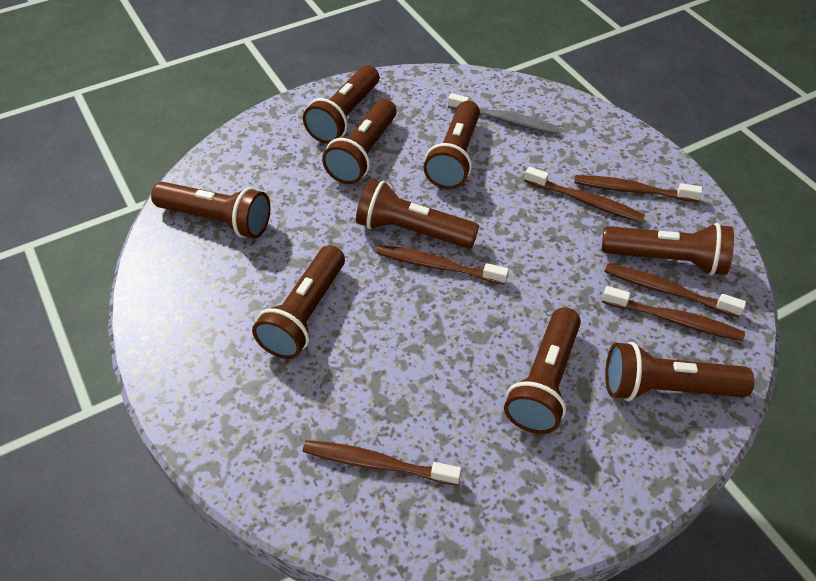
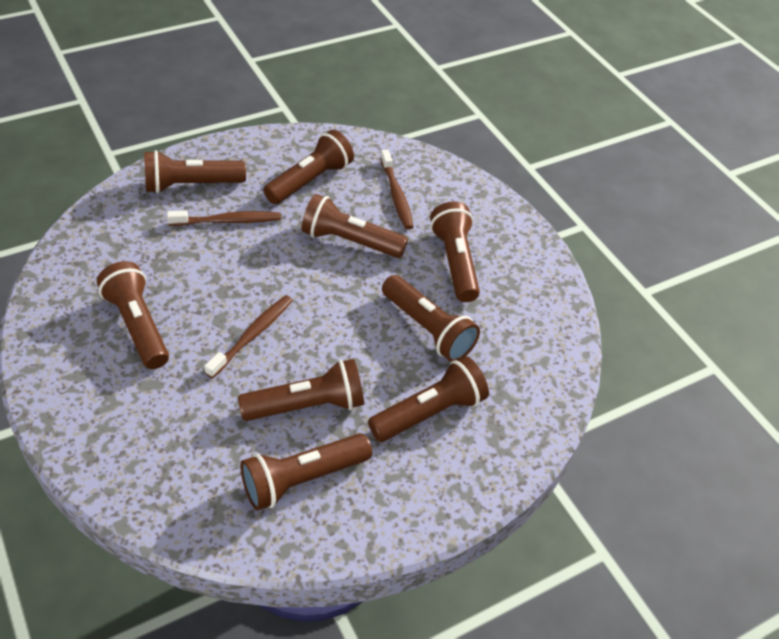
brown toothbrush: 6 -> 3
grey toothbrush: 1 -> 0

